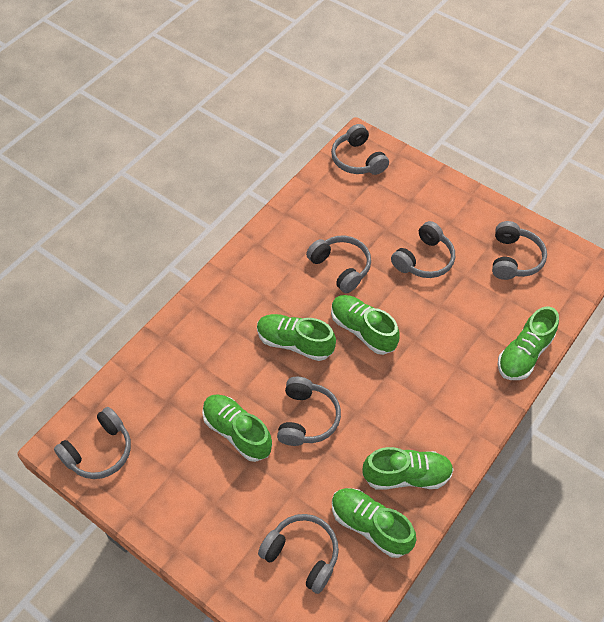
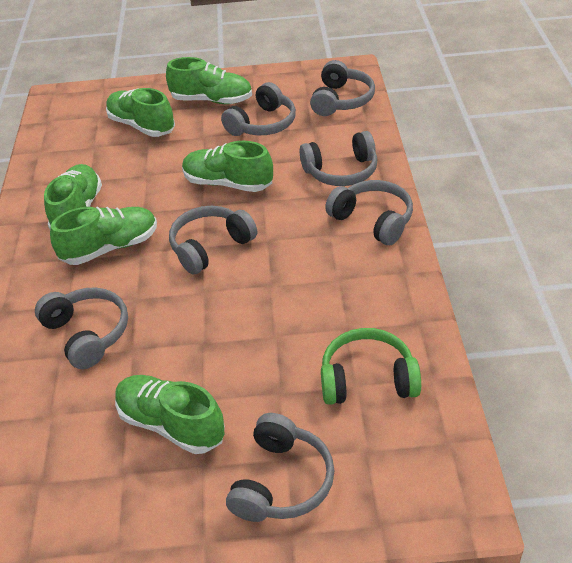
green headphones: 0 -> 1

